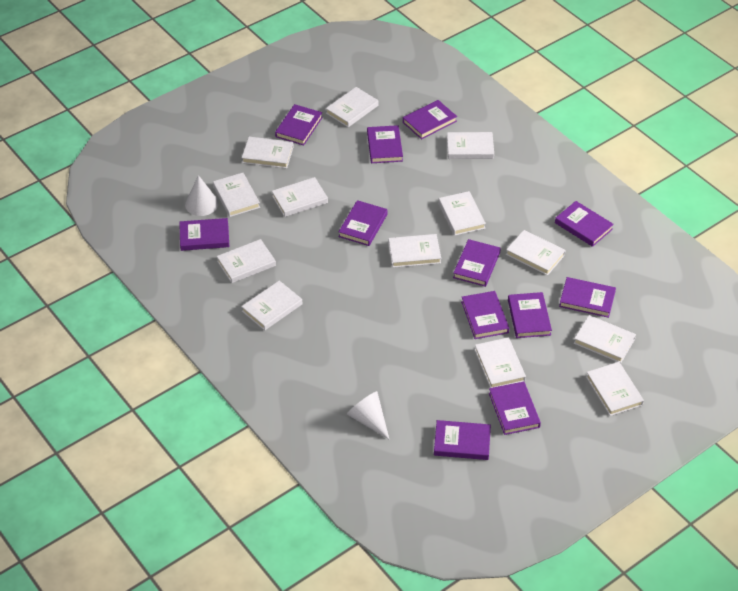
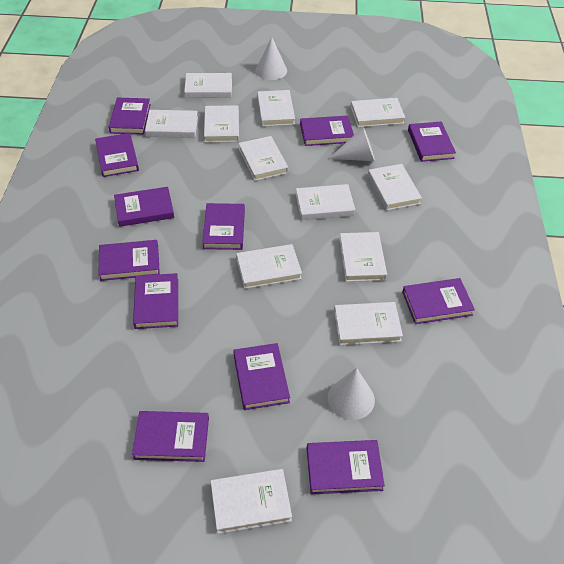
white book: 13 -> 12
white cone: 2 -> 3

